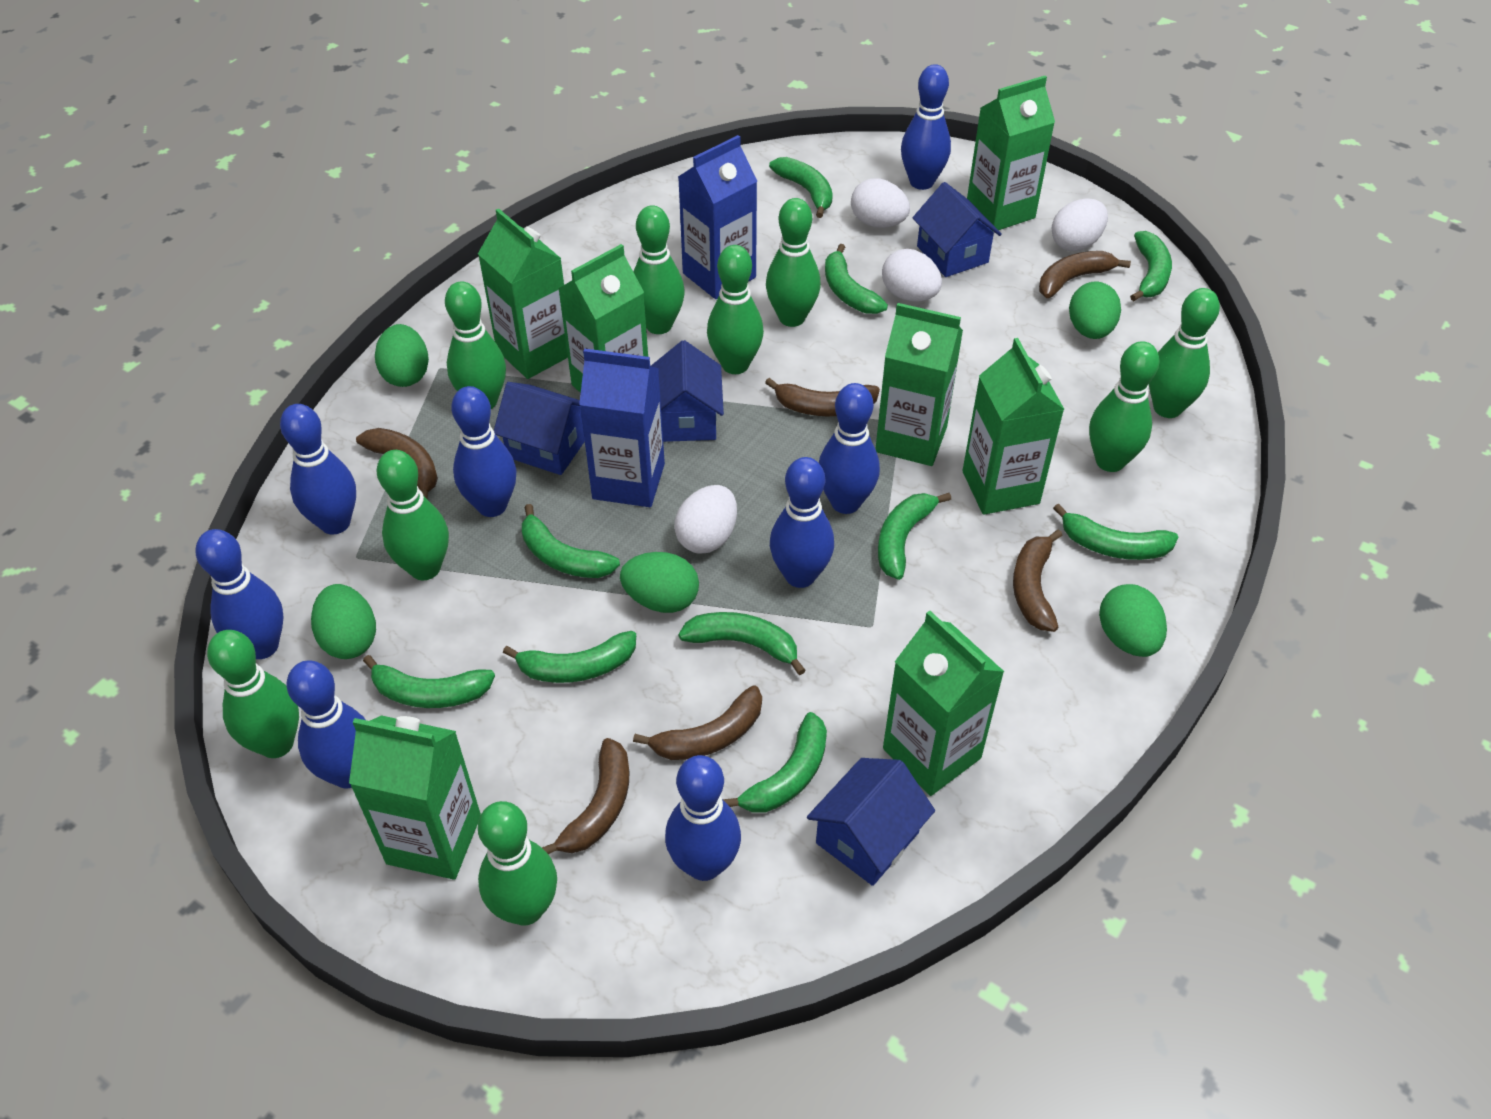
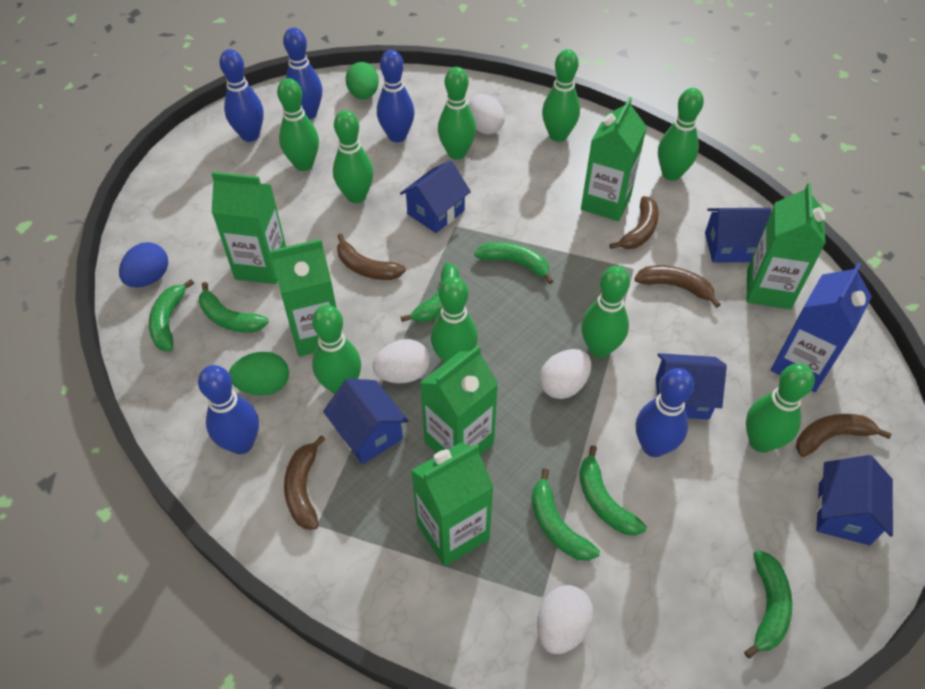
blue bowling pin: 8 -> 5
blue carton: 2 -> 1
blue egg: 0 -> 1
blue house: 4 -> 5
brown banana: 6 -> 5
green banana: 10 -> 7
green carton: 7 -> 6
green egg: 5 -> 2

